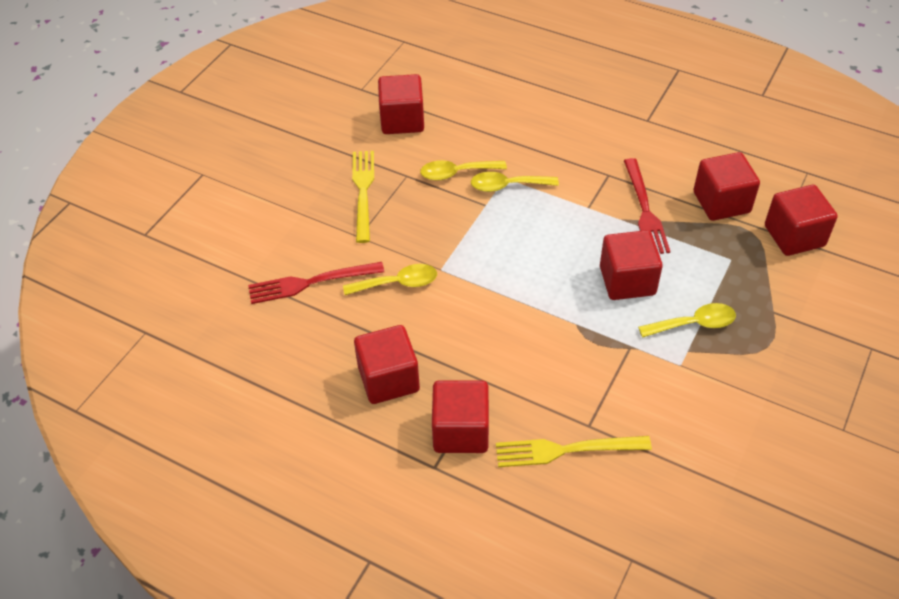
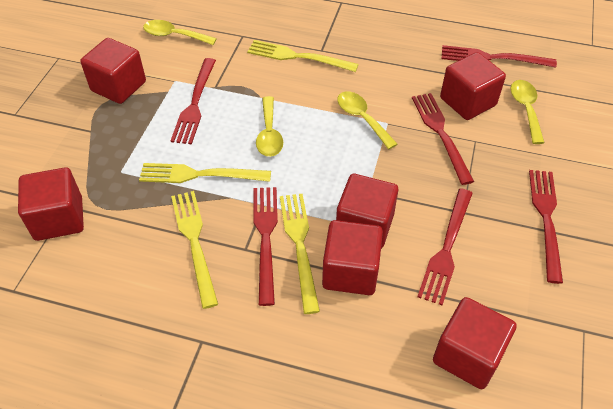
red fork: 2 -> 6
yellow fork: 2 -> 4

